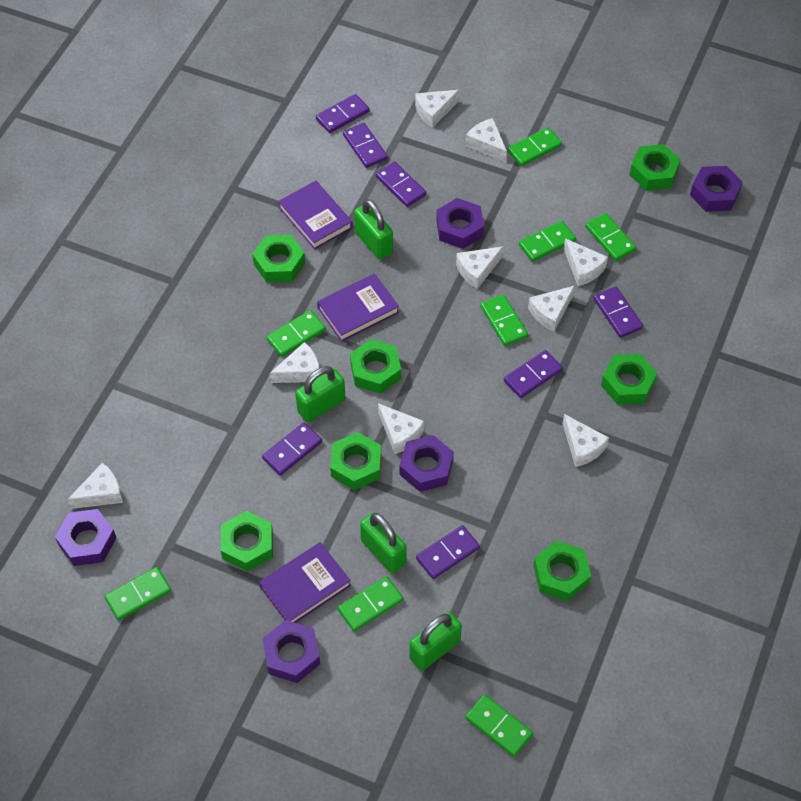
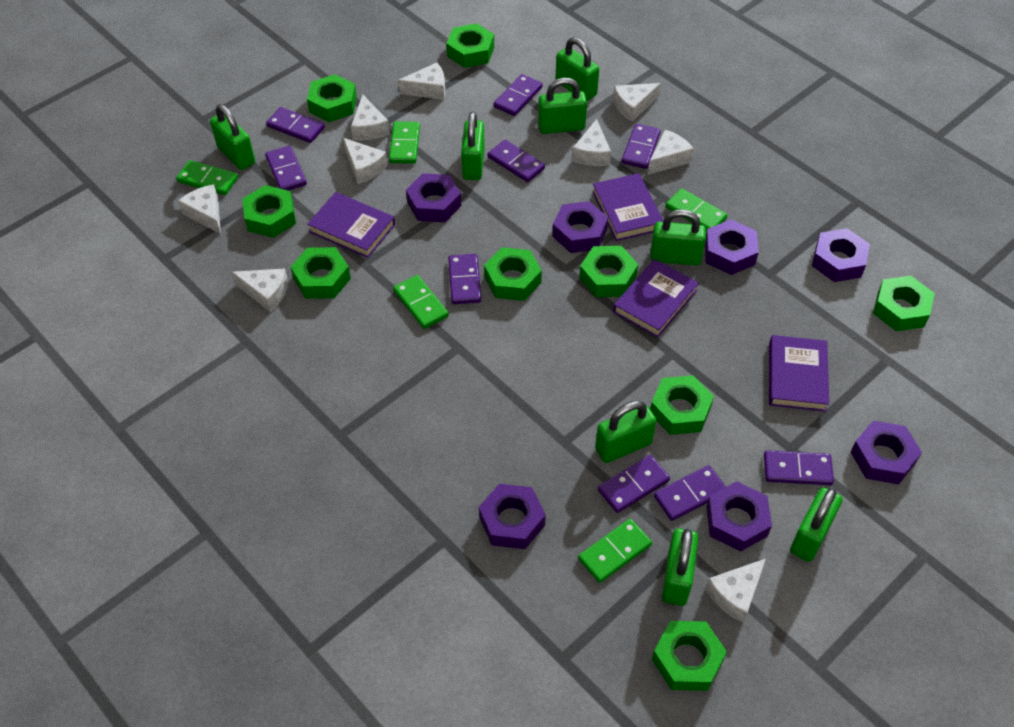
green domino: 8 -> 5
green nut: 7 -> 9
green padlock: 4 -> 8
purple book: 3 -> 4
purple domino: 7 -> 9
purple nut: 5 -> 7

